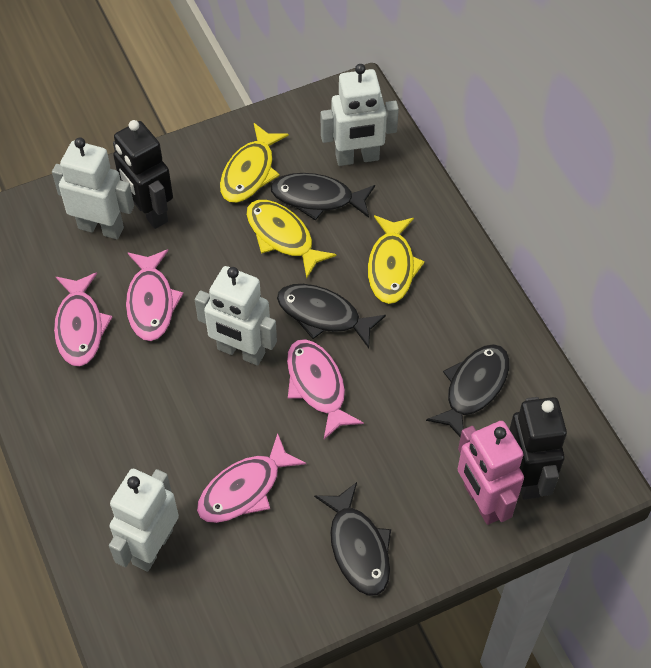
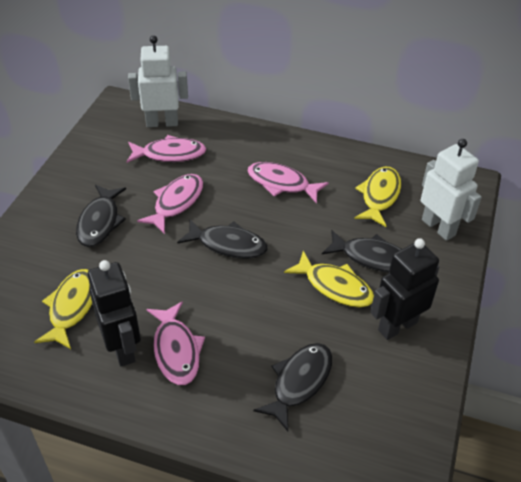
pink robot: 1 -> 0
white robot: 4 -> 2

